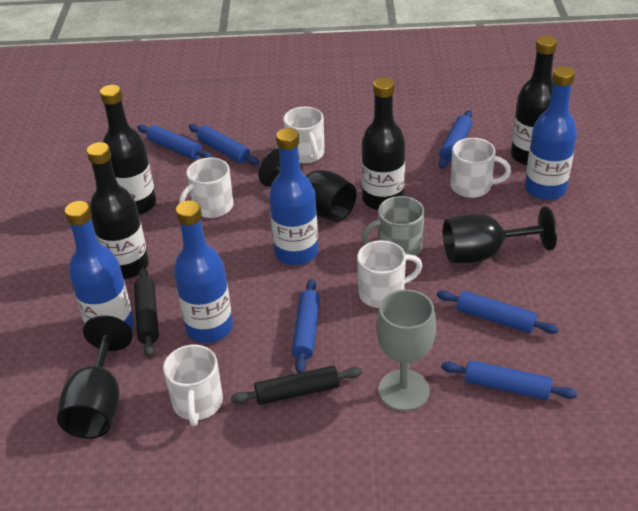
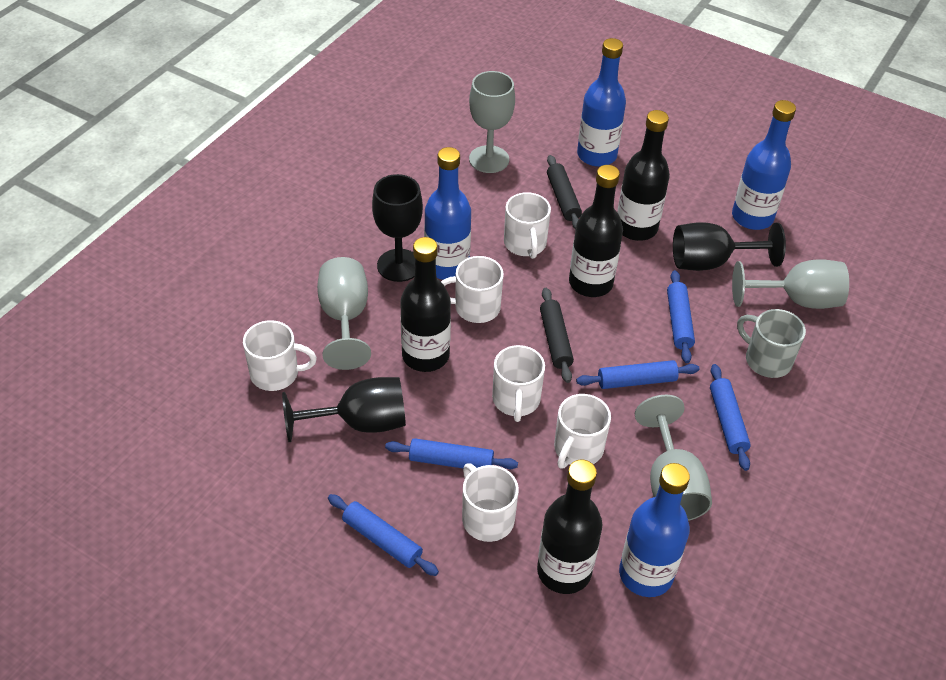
blue rolling pin: 6 -> 5
grey goblet: 1 -> 4
white mug: 5 -> 6

